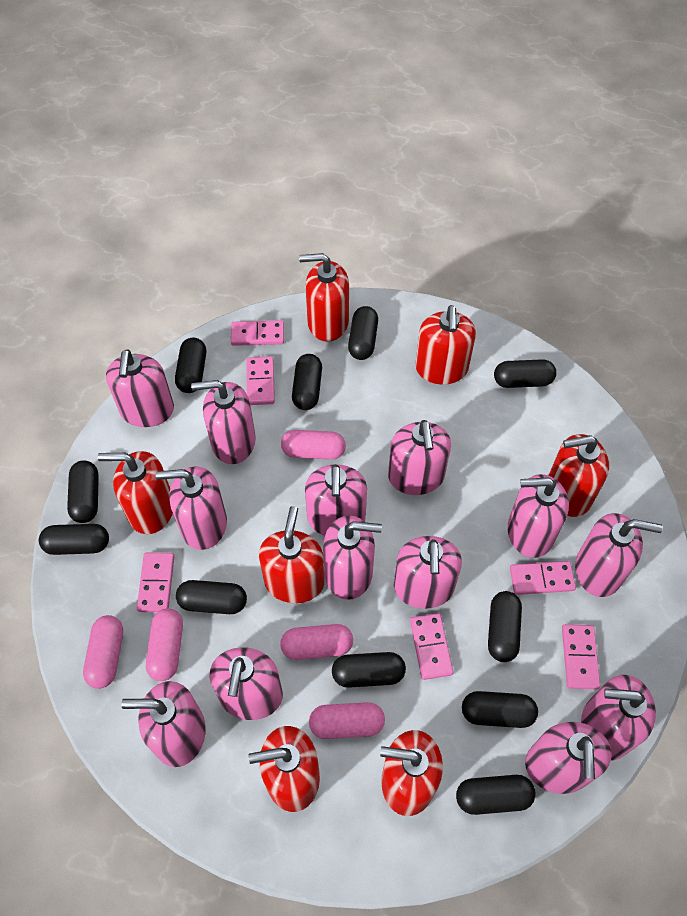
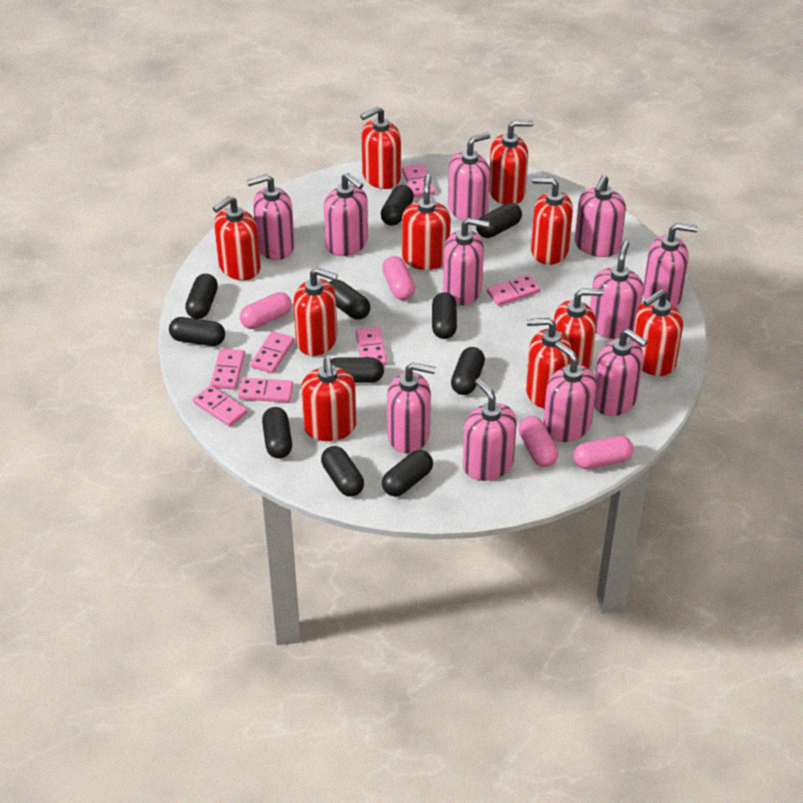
pink capsule: 5 -> 4
pink domino: 6 -> 7
pink soap dispenser: 13 -> 11
red soap dispenser: 7 -> 10

